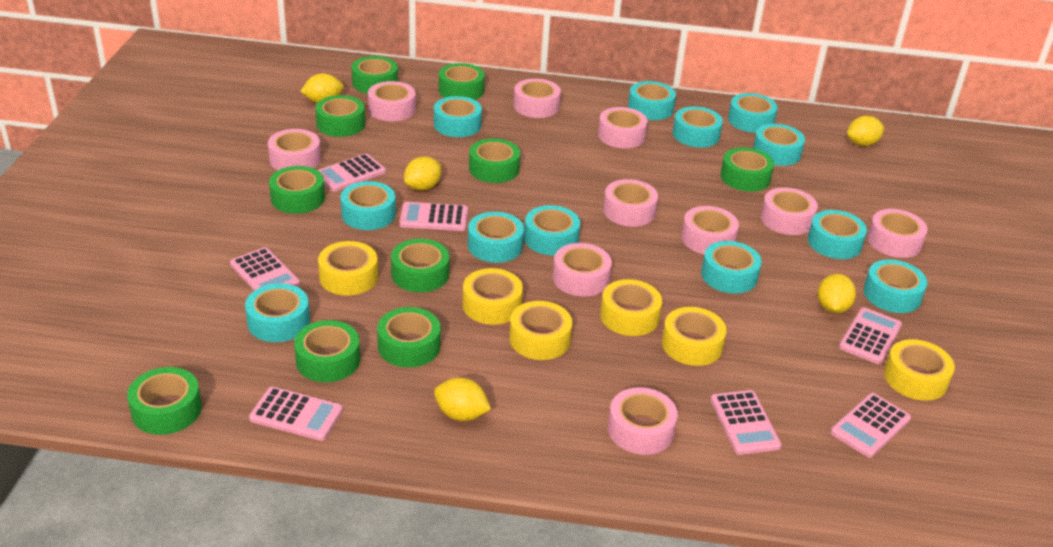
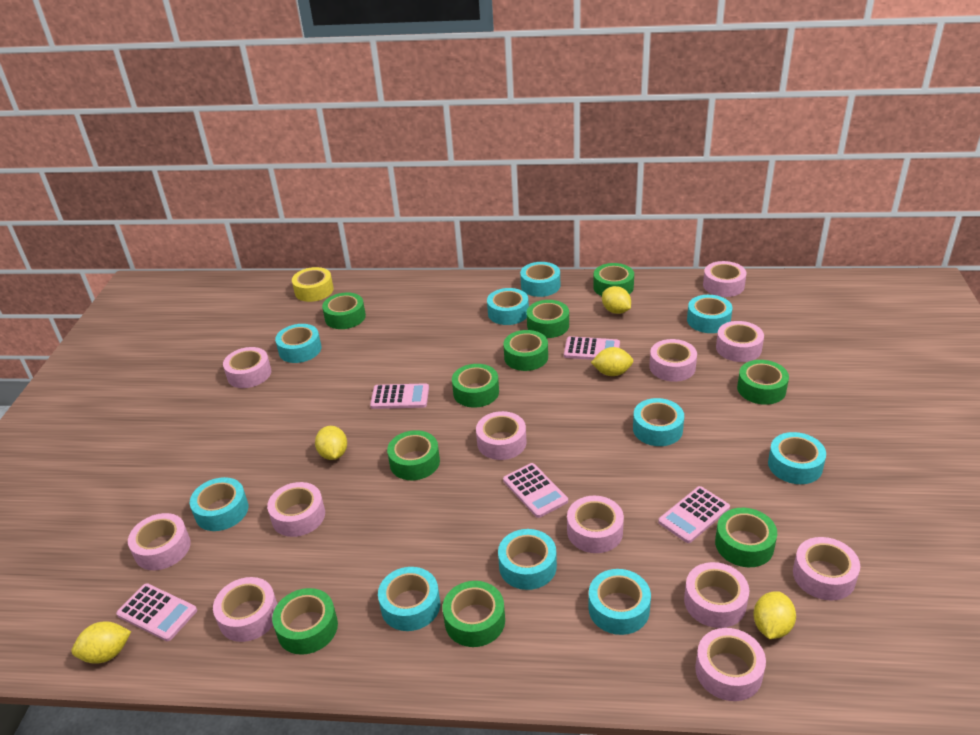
pink calculator: 7 -> 5
pink tape: 10 -> 12
turquoise tape: 12 -> 10
yellow tape: 6 -> 1

